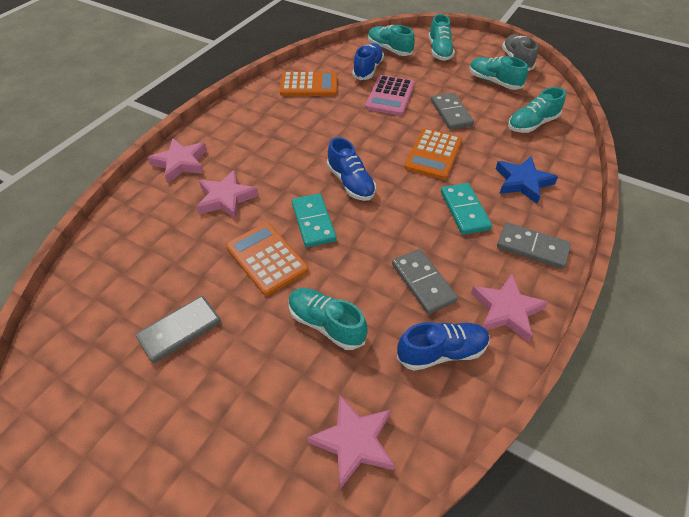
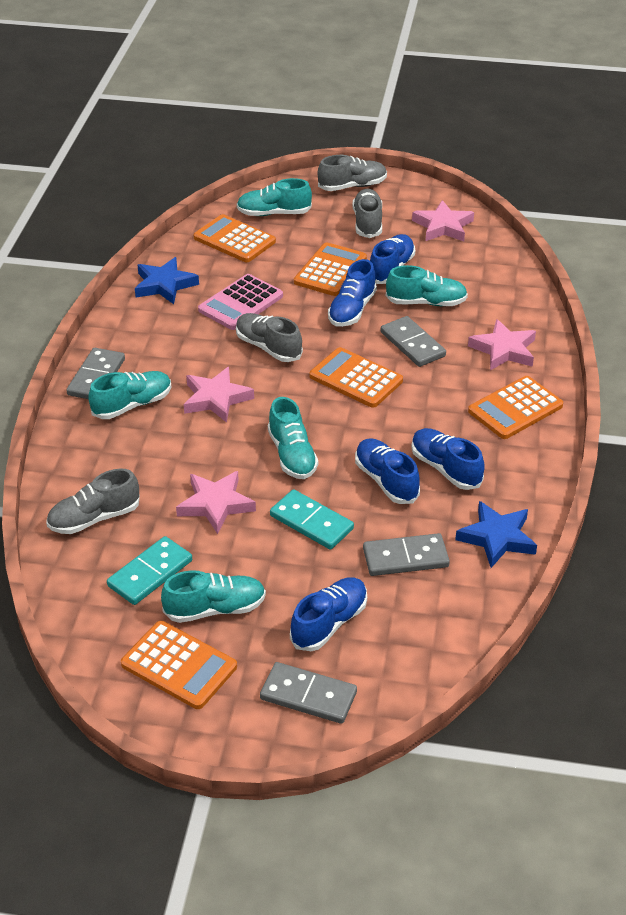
blue shoe: 3 -> 5
blue star: 1 -> 2
grey shoe: 1 -> 4
orange calculator: 3 -> 5

